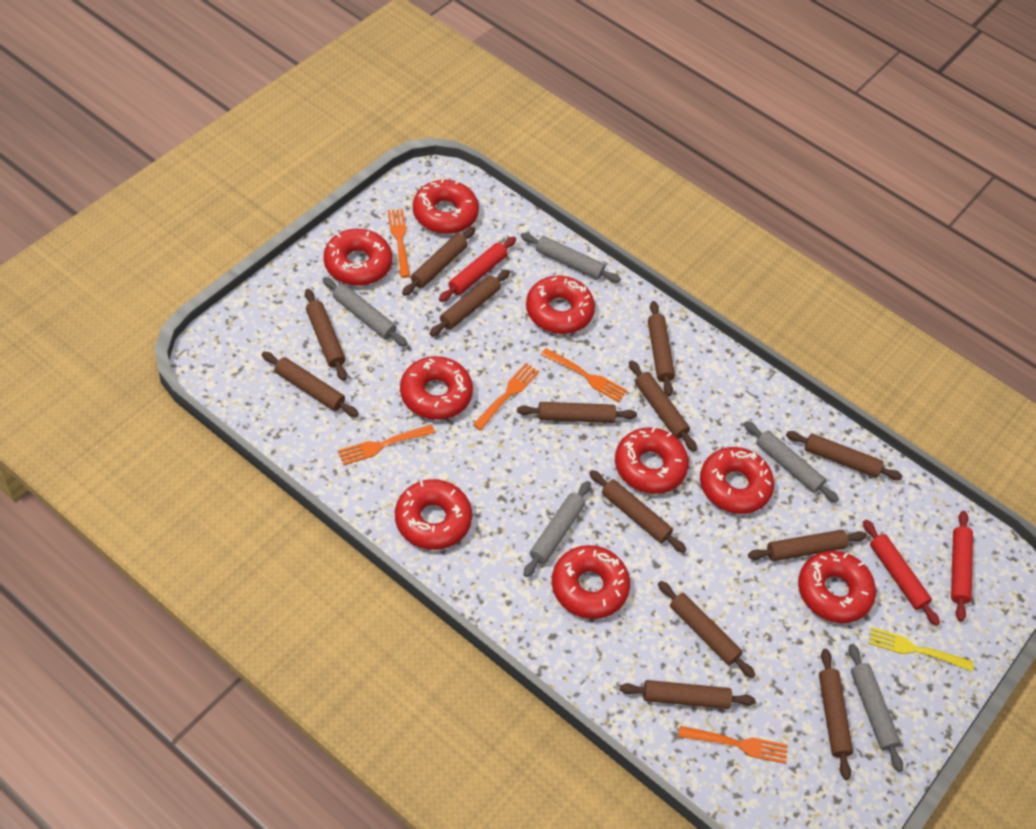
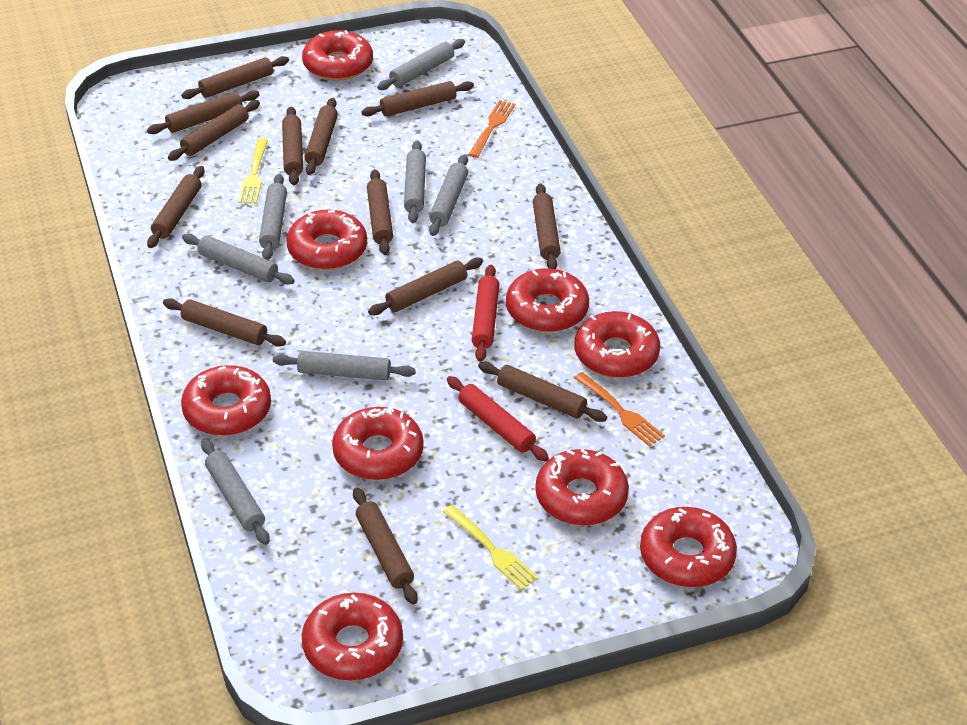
grey rolling pin: 5 -> 7
orange fork: 5 -> 2
red rolling pin: 3 -> 2
yellow fork: 1 -> 2

